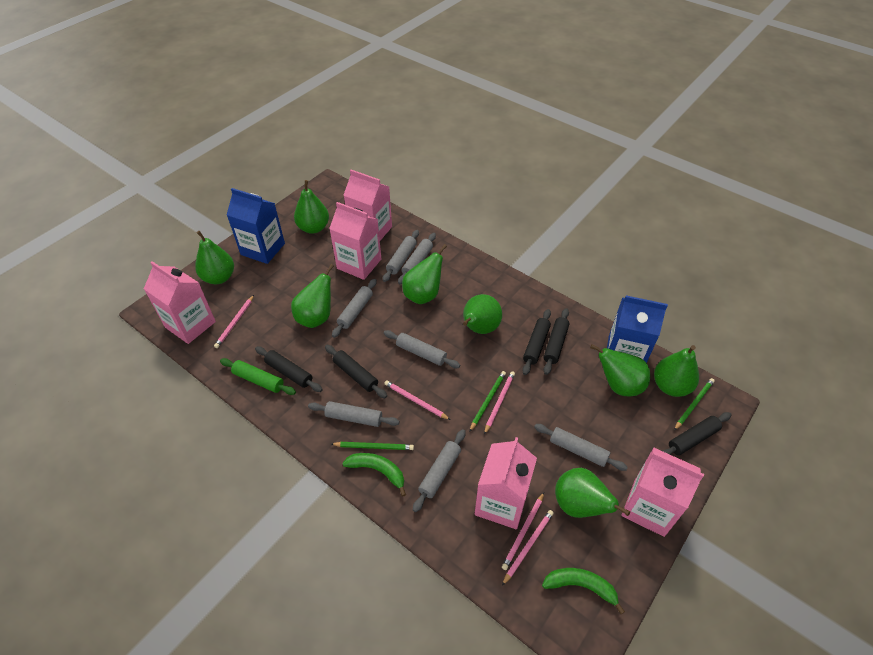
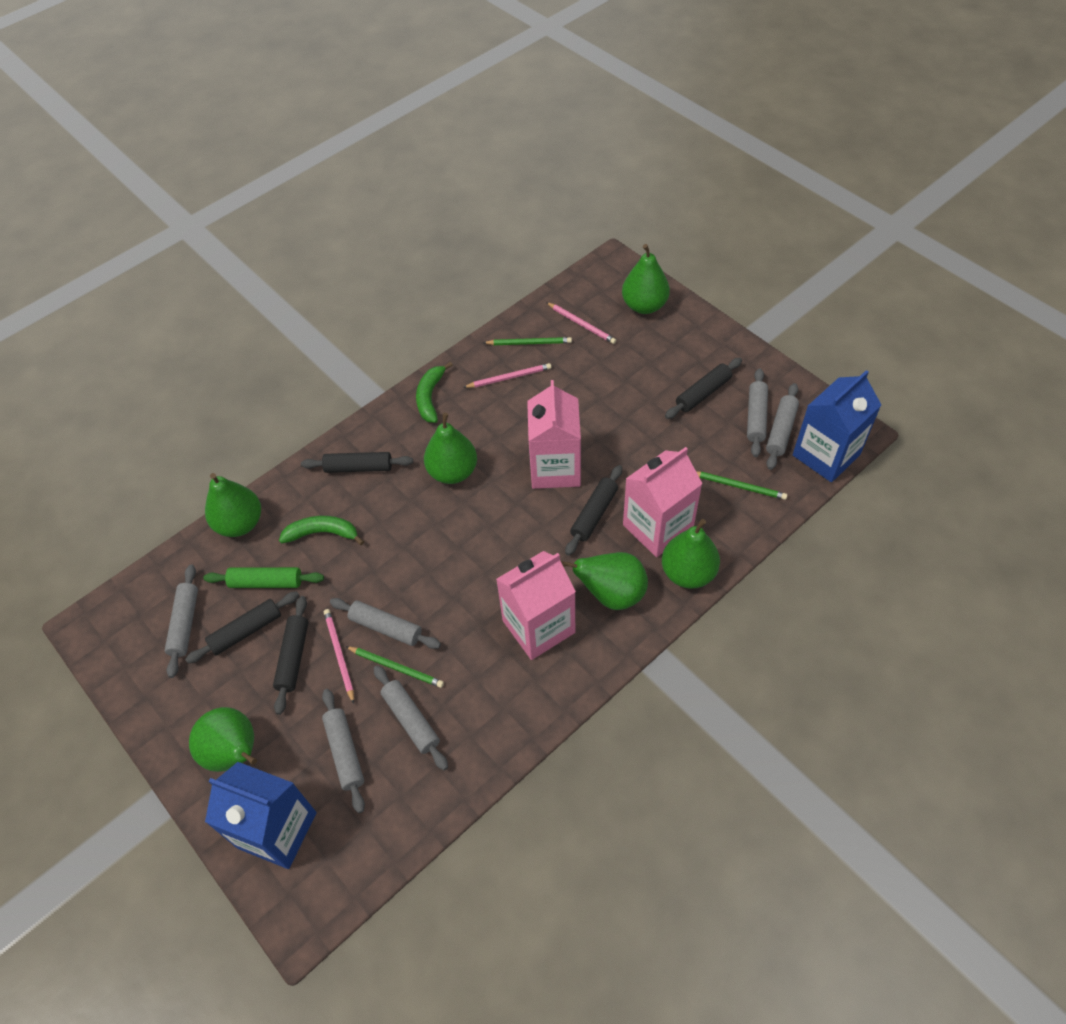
green pear: 8 -> 6
grey rolling pin: 7 -> 6
pink carton: 5 -> 3
pink pencil: 5 -> 3

